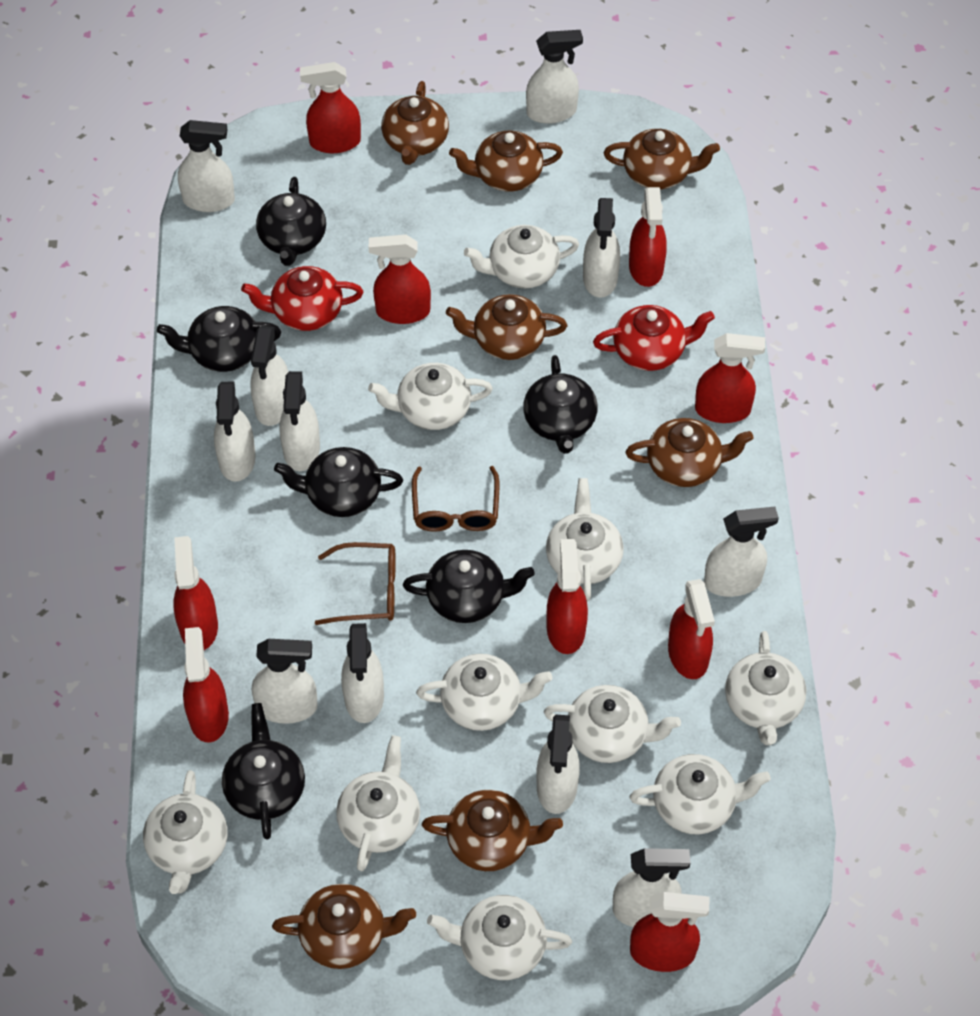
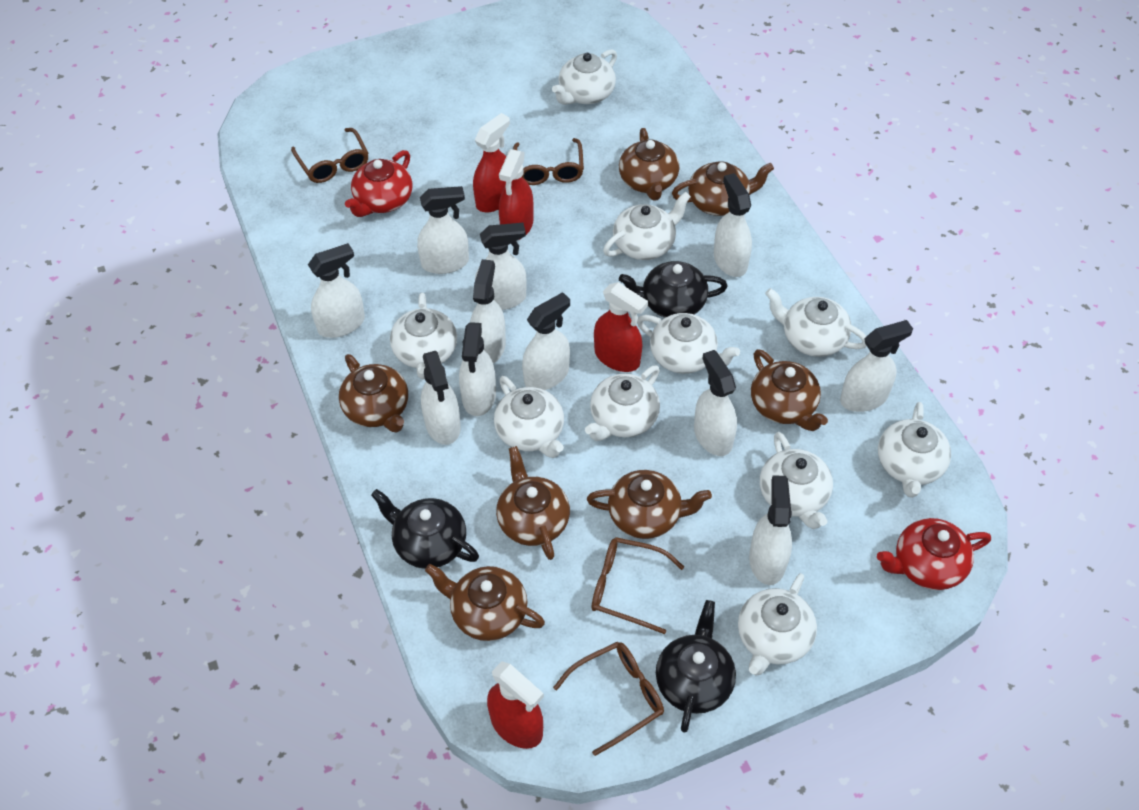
black teapot: 6 -> 3
brown glasses: 2 -> 4
red spray bottle: 9 -> 4

